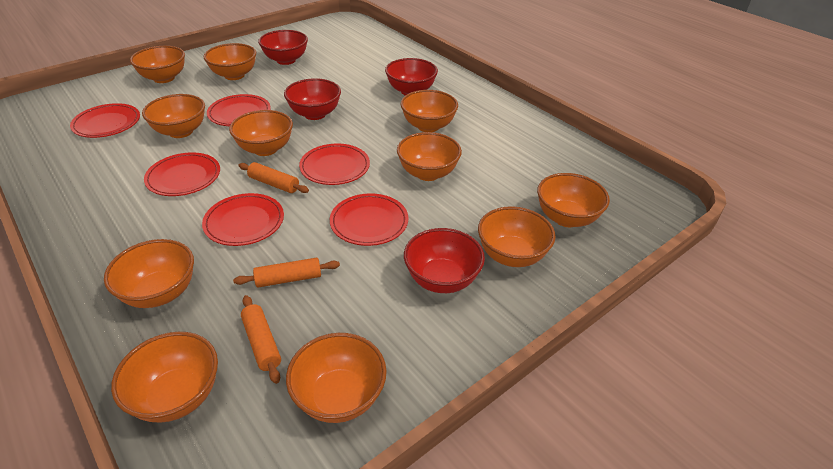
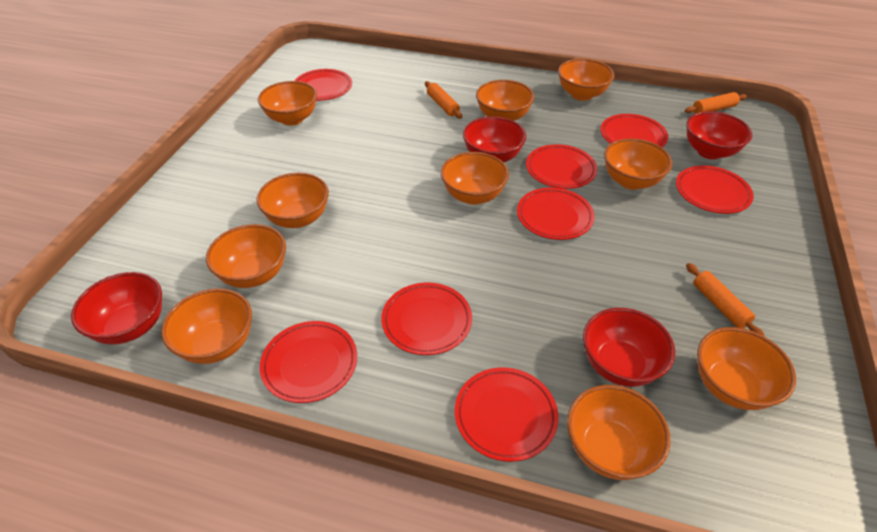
orange bowl: 11 -> 10
red plate: 6 -> 8

